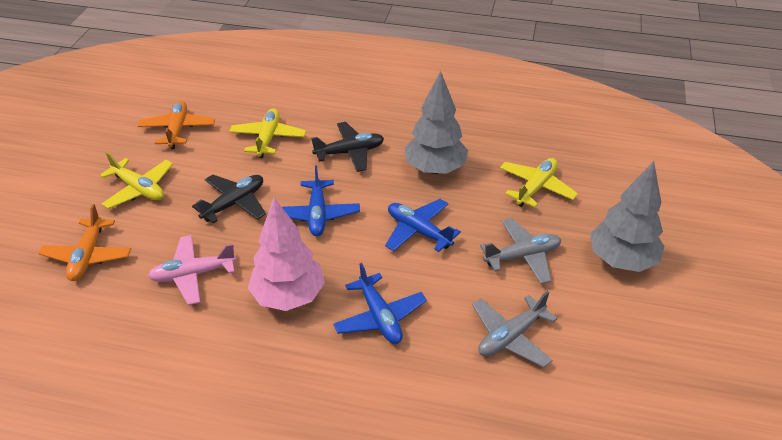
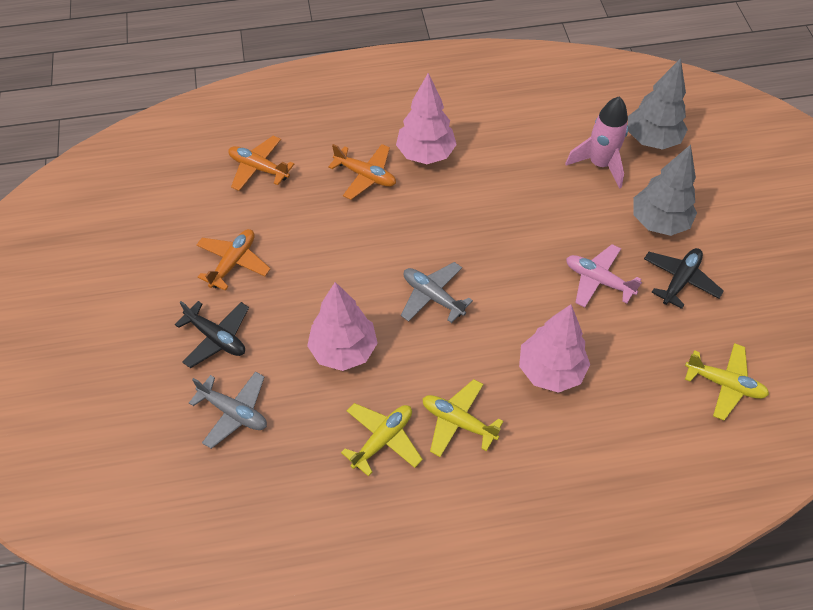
blue plane: 3 -> 0
orange plane: 2 -> 3
pink rocket: 0 -> 1
pink tree: 1 -> 3

